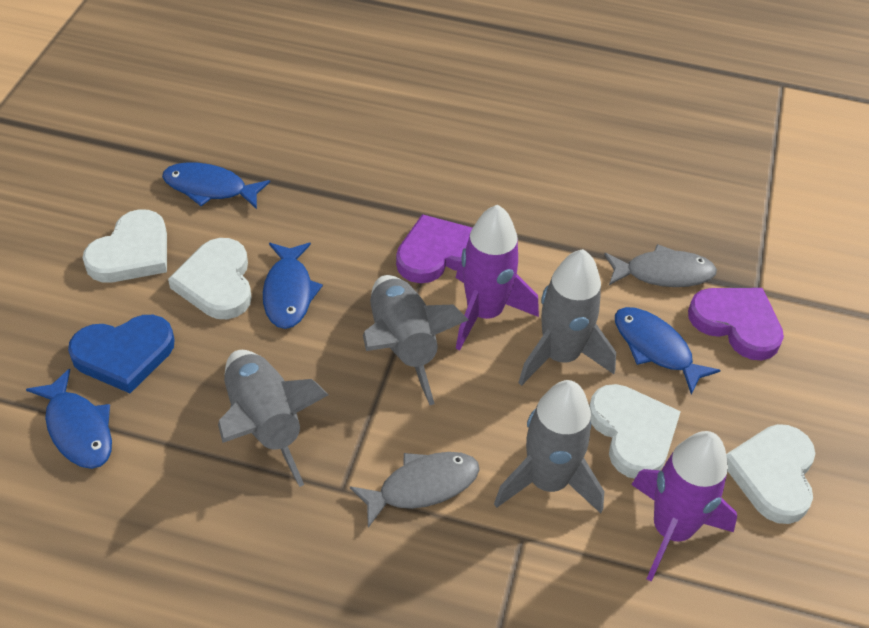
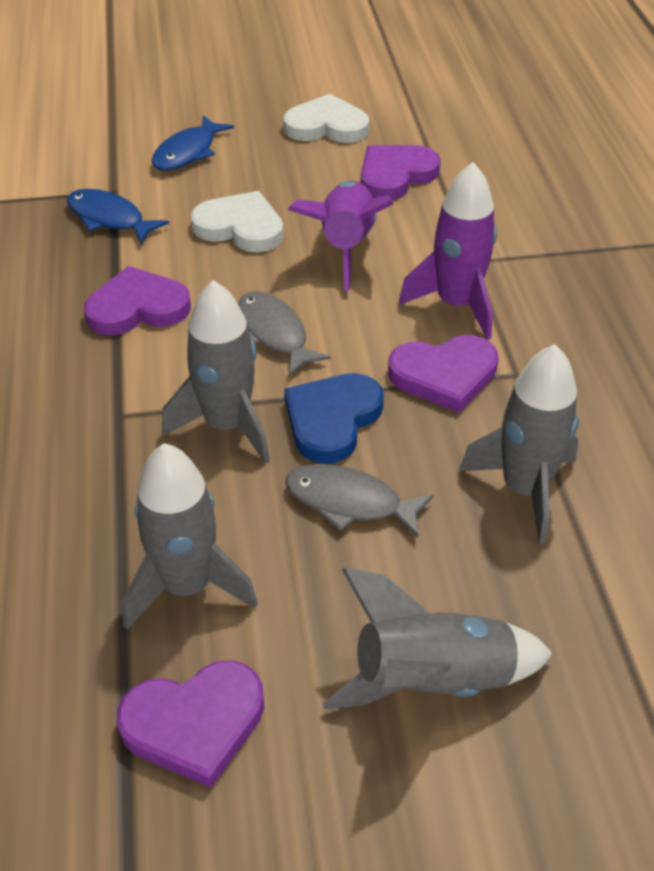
blue fish: 4 -> 2
purple heart: 2 -> 4
white heart: 4 -> 2

